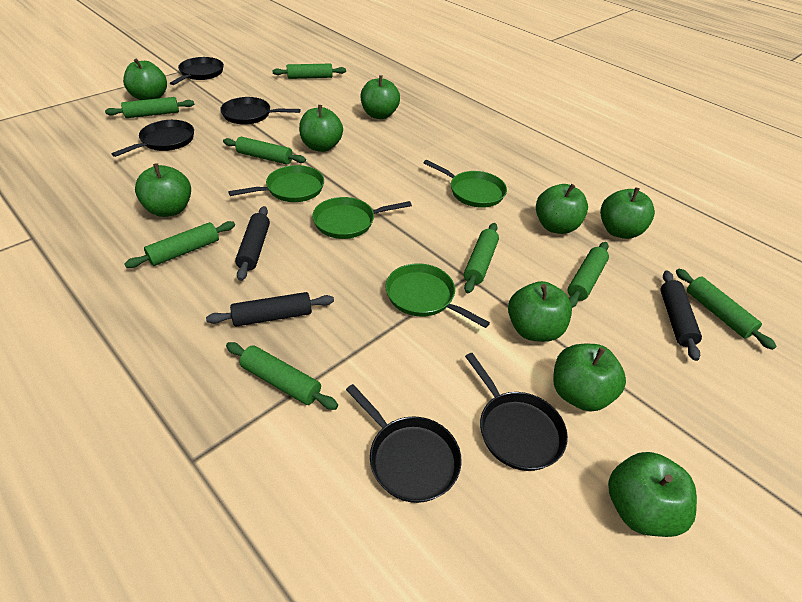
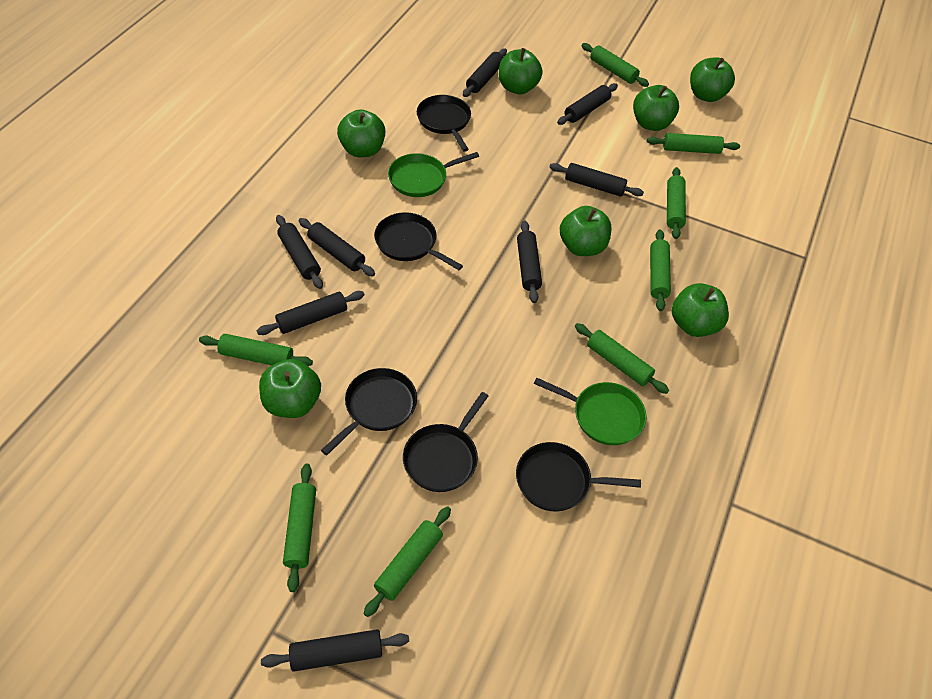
black rolling pin: 3 -> 8
green apple: 9 -> 7
green pan: 4 -> 2

